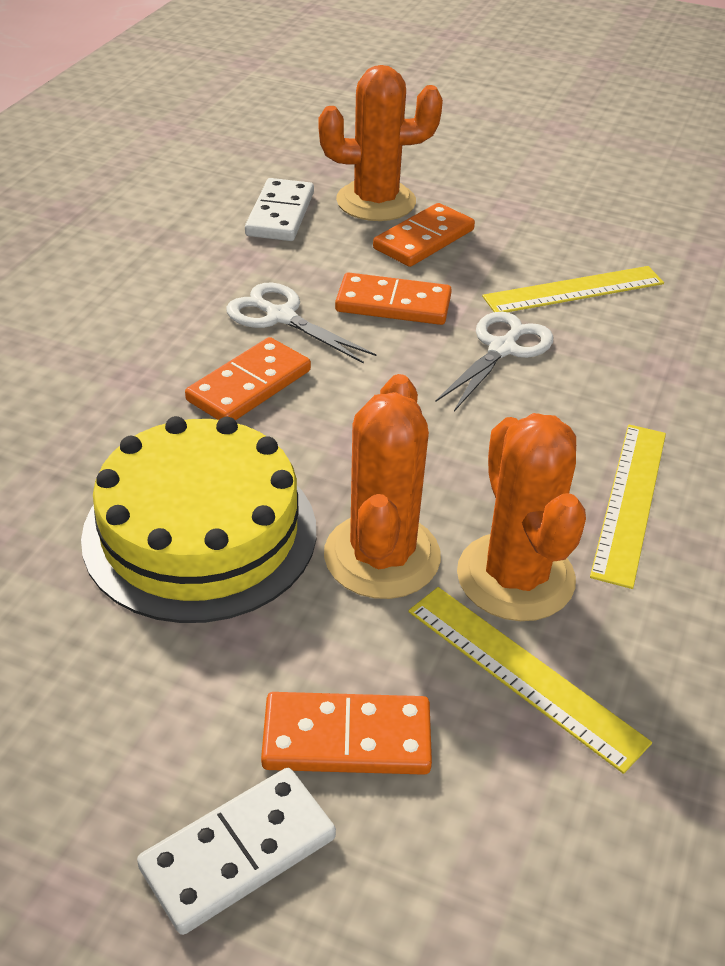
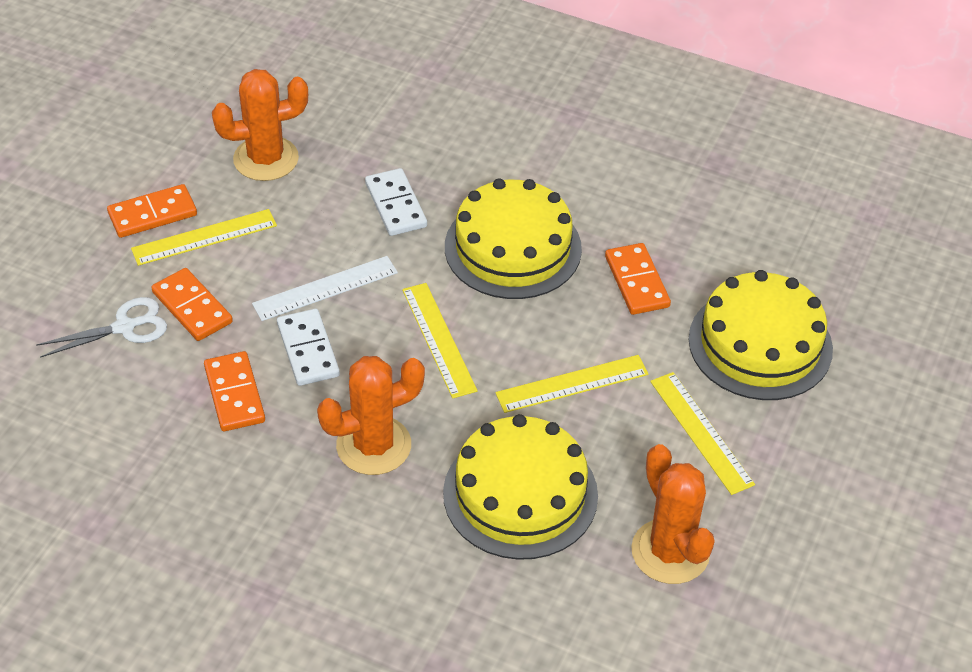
white ruler: 0 -> 1
white scissors: 2 -> 1
yellow cake: 1 -> 3
yellow ruler: 3 -> 4

